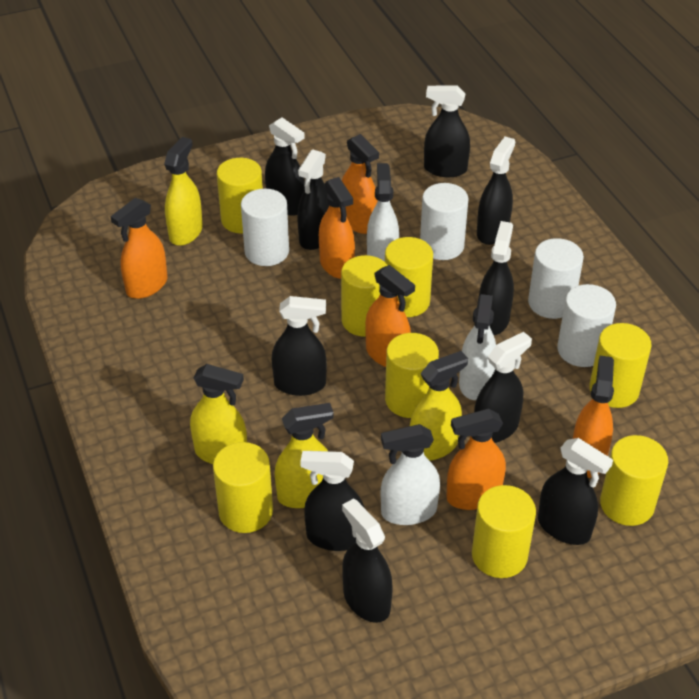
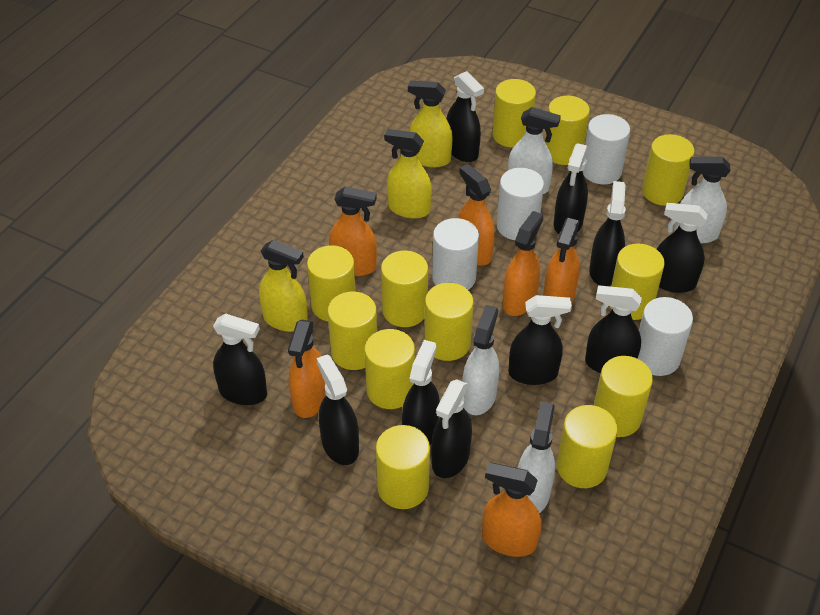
white spray bottle: 3 -> 4
yellow cylinder: 8 -> 12
yellow spray bottle: 4 -> 3

